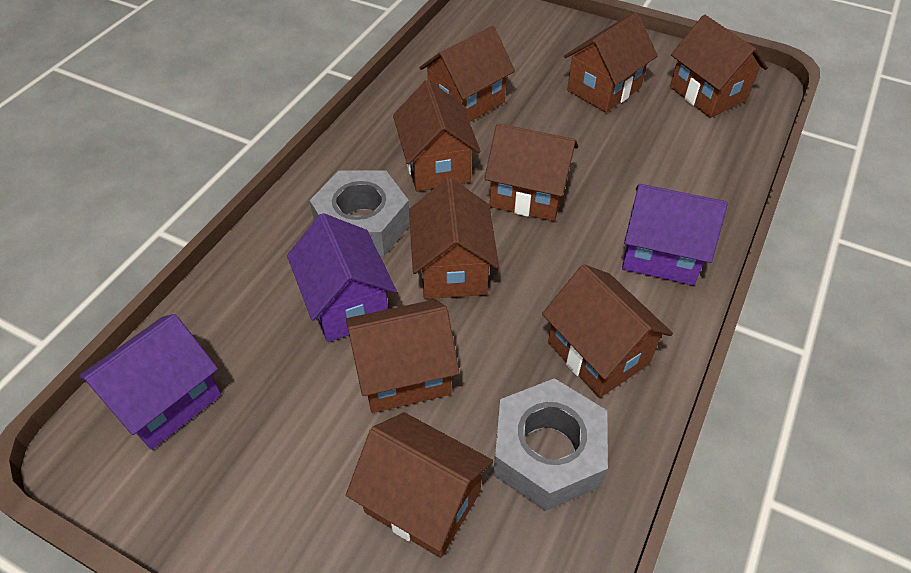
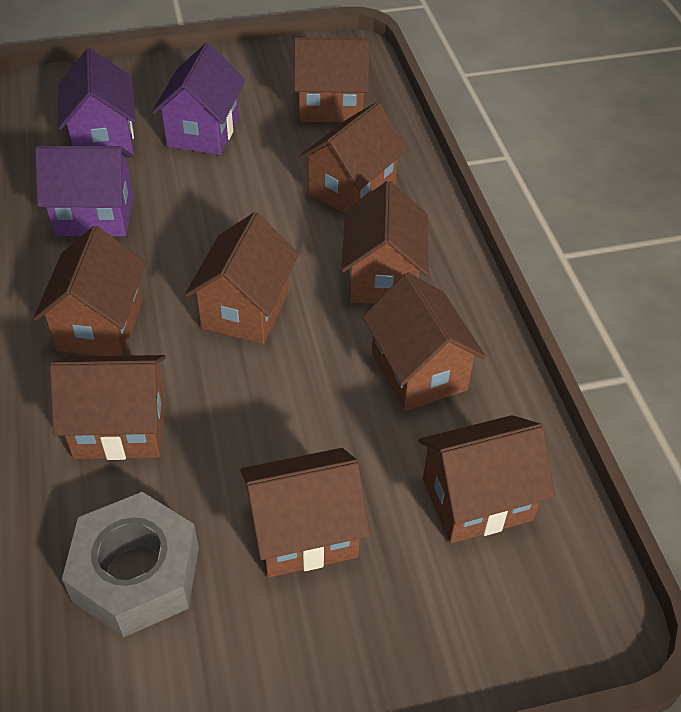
grey nut: 2 -> 1

